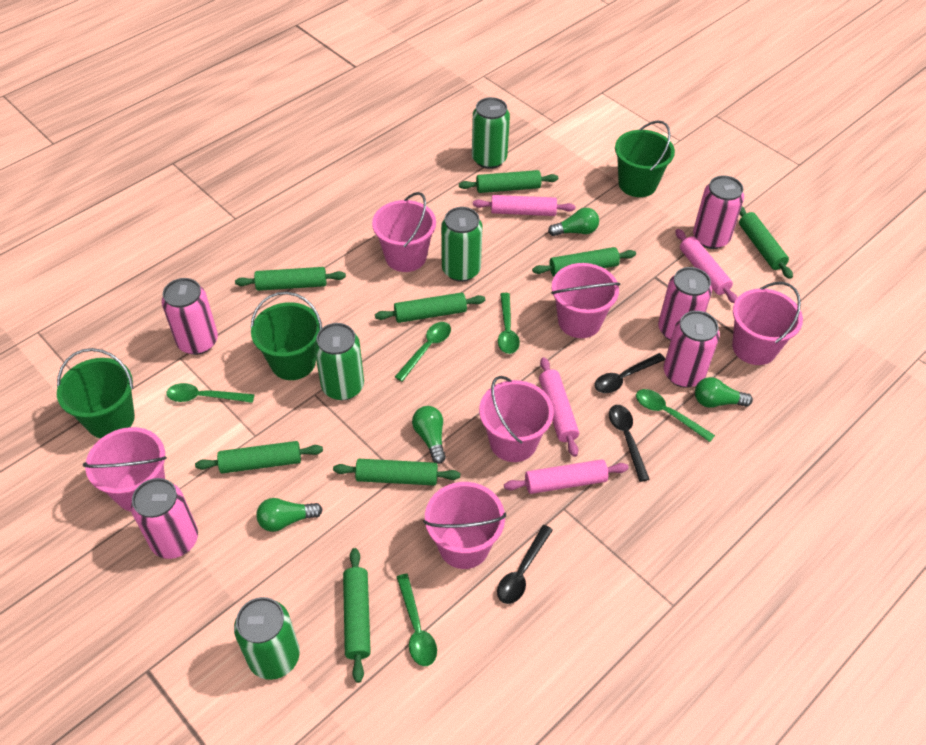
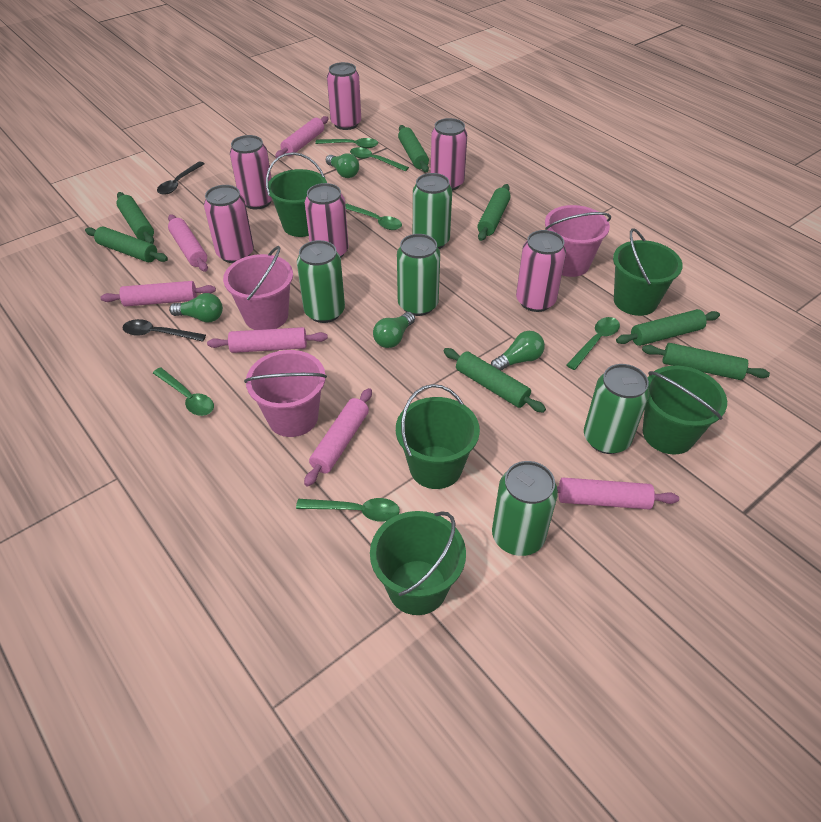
black spoon: 3 -> 2
green bucket: 3 -> 5
green can: 4 -> 5
green rolling pin: 8 -> 7
green spoon: 5 -> 6
pink bucket: 6 -> 3
pink can: 5 -> 6
pink rolling pin: 4 -> 6

